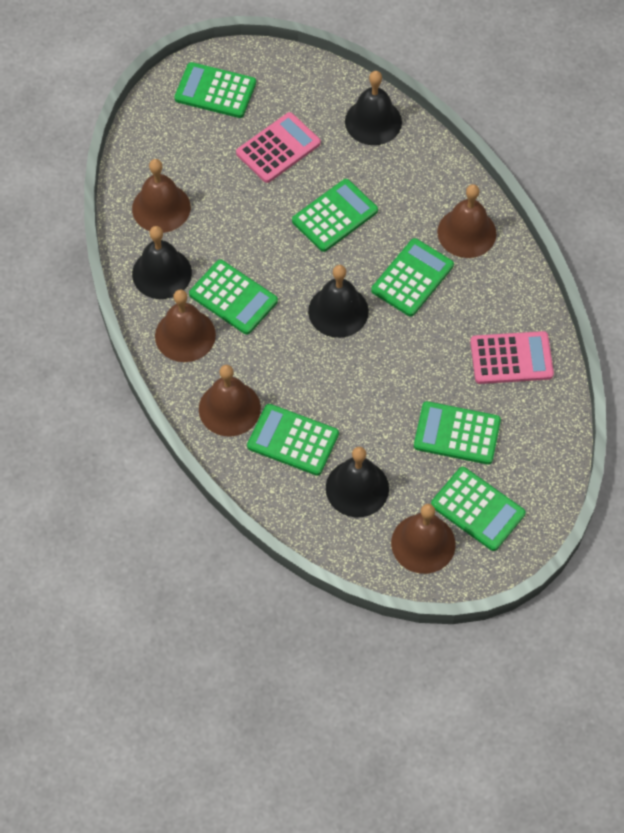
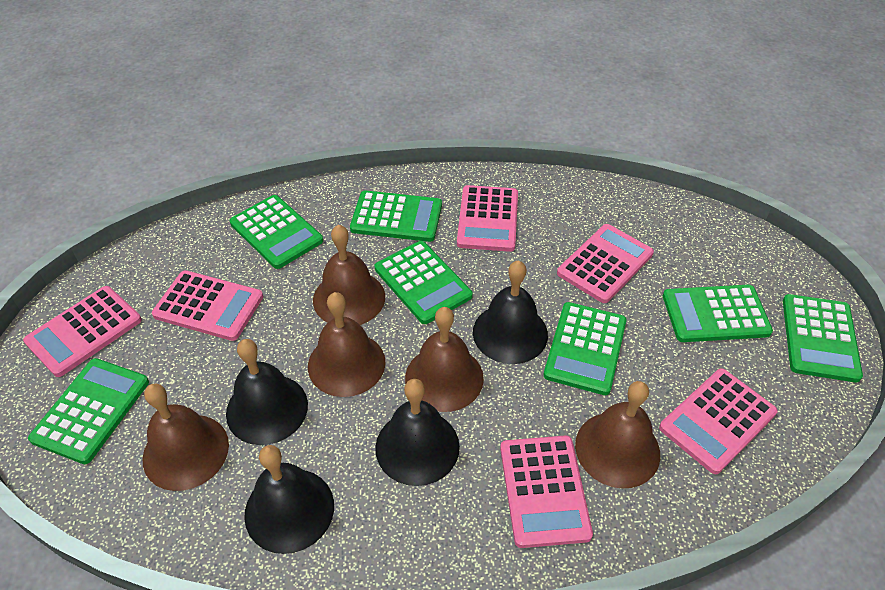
pink calculator: 2 -> 6

